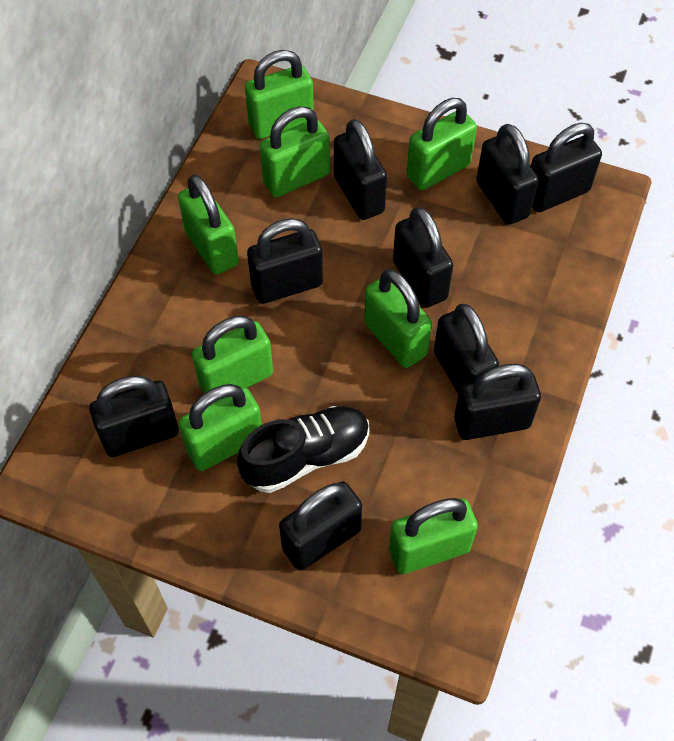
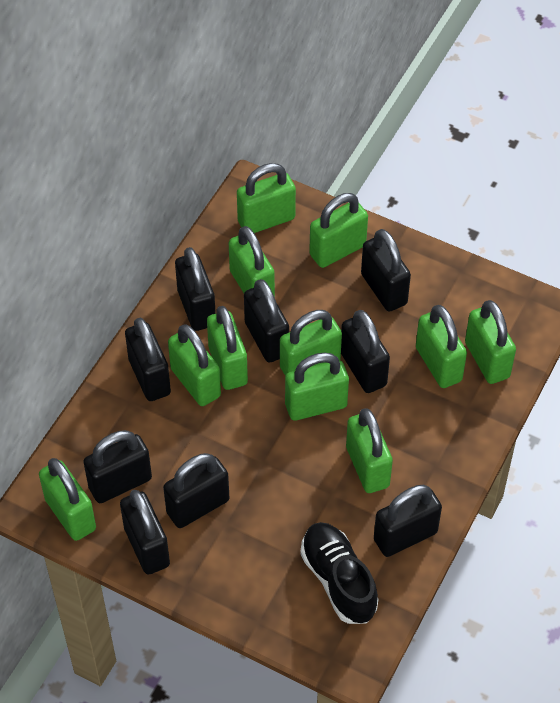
green padlock: 8 -> 11

